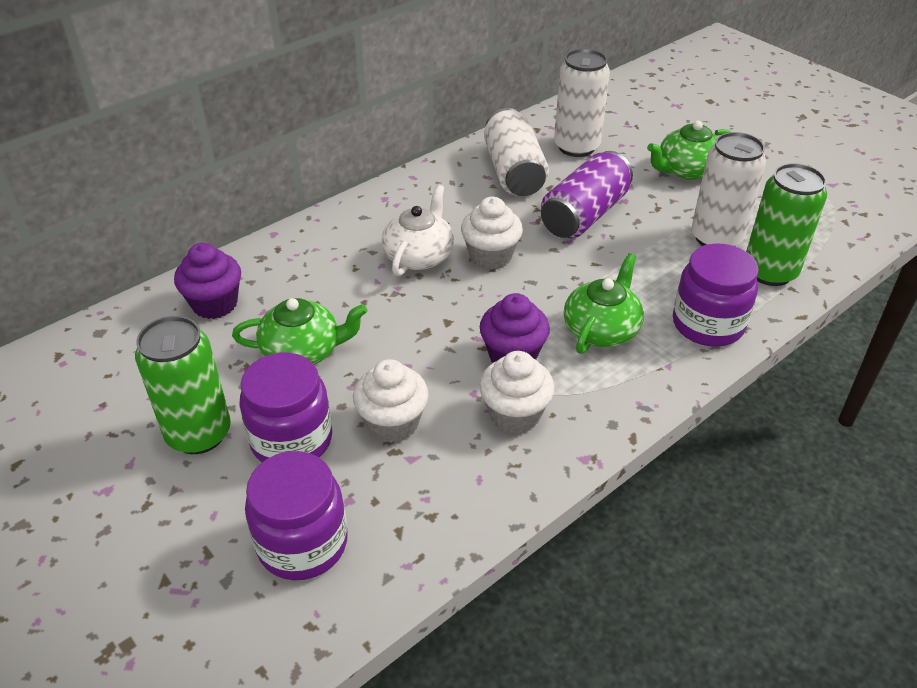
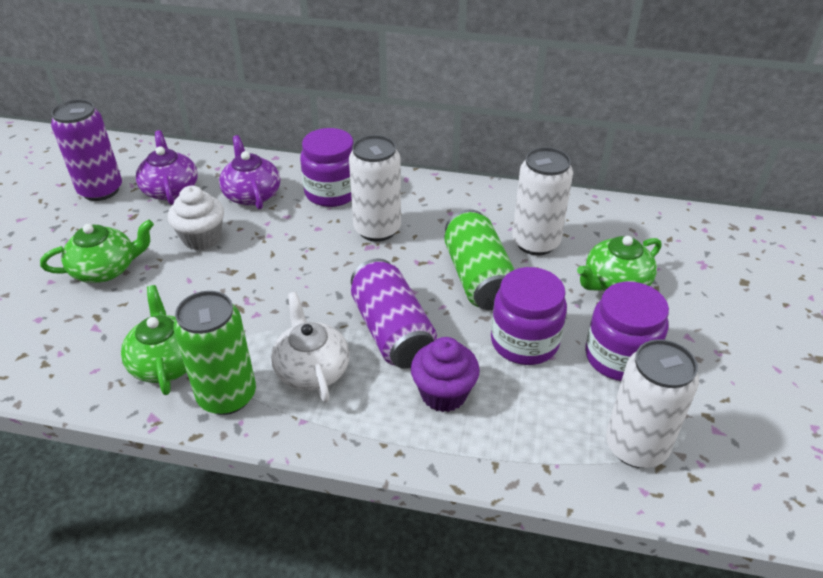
purple can: 1 -> 2
purple cupcake: 2 -> 1
purple teapot: 0 -> 2
white cupcake: 3 -> 1

